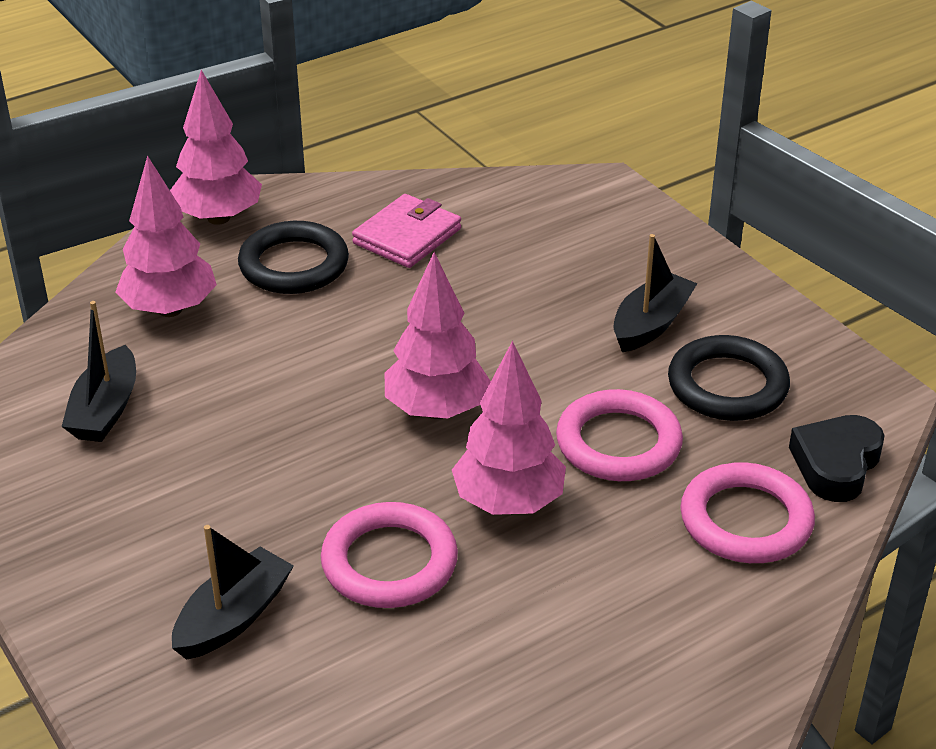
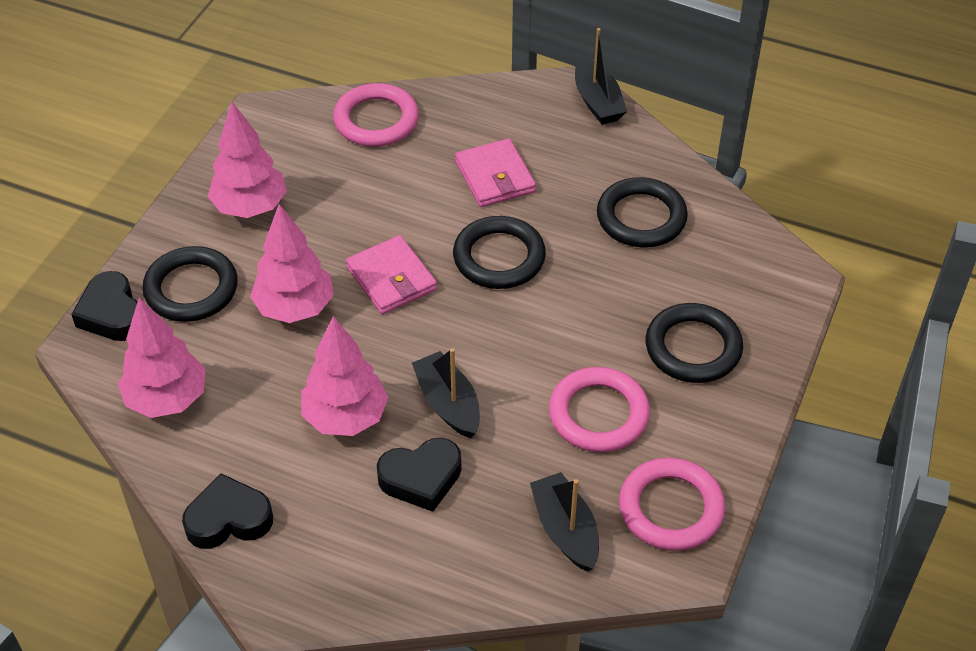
black heart: 1 -> 3
black ring: 2 -> 4
pink wallet: 1 -> 2

